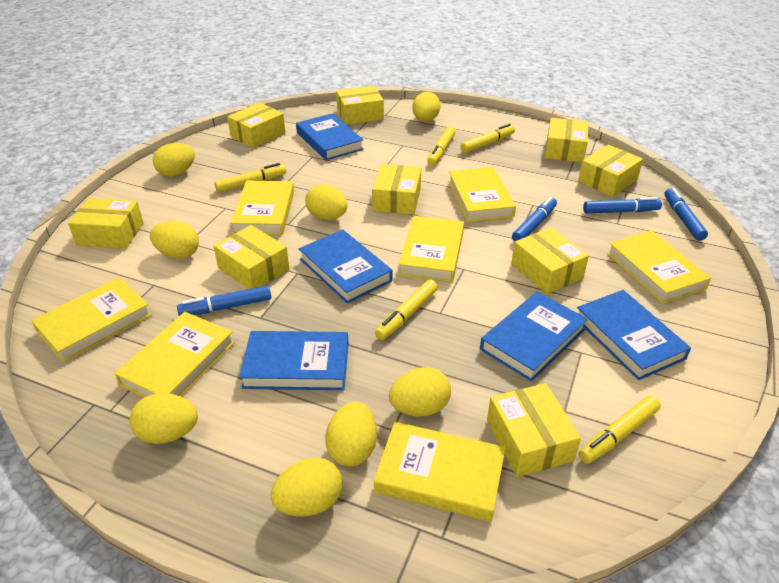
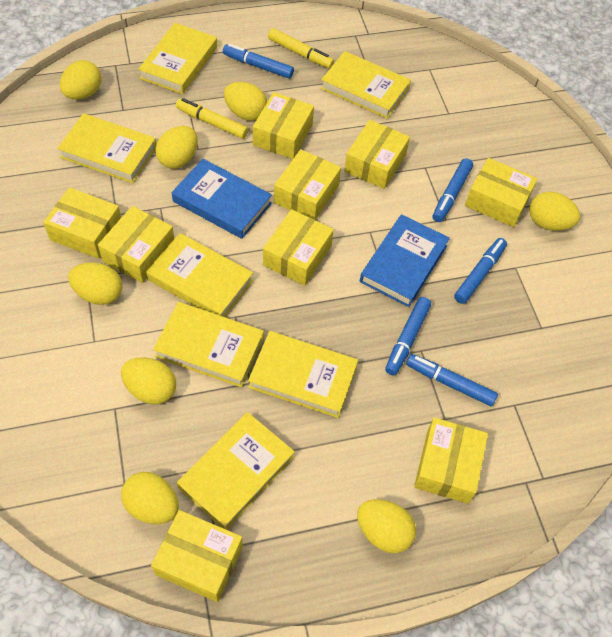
blue book: 5 -> 2
blue marker: 4 -> 5
yellow marker: 5 -> 2

